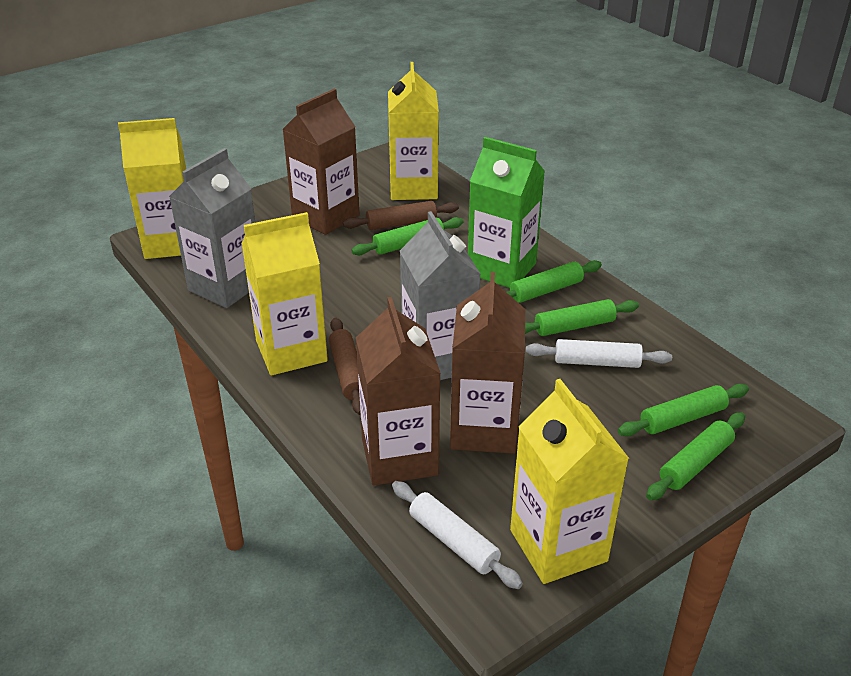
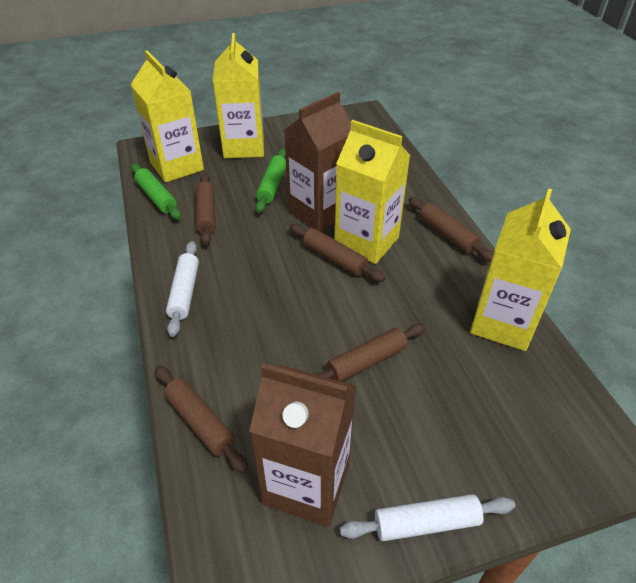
brown carton: 3 -> 2
brown rolling pin: 2 -> 5
green carton: 1 -> 0
green rolling pin: 5 -> 2
grey carton: 2 -> 0

